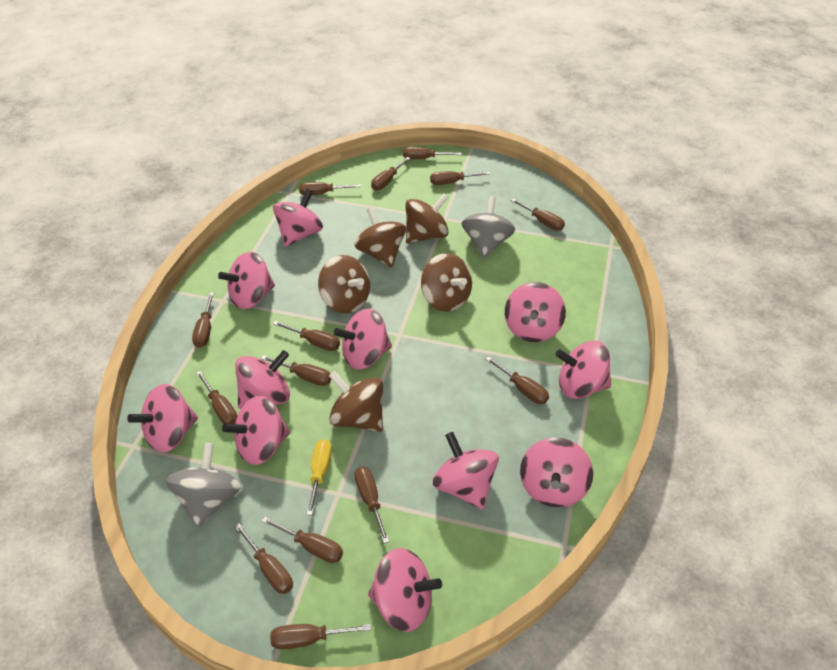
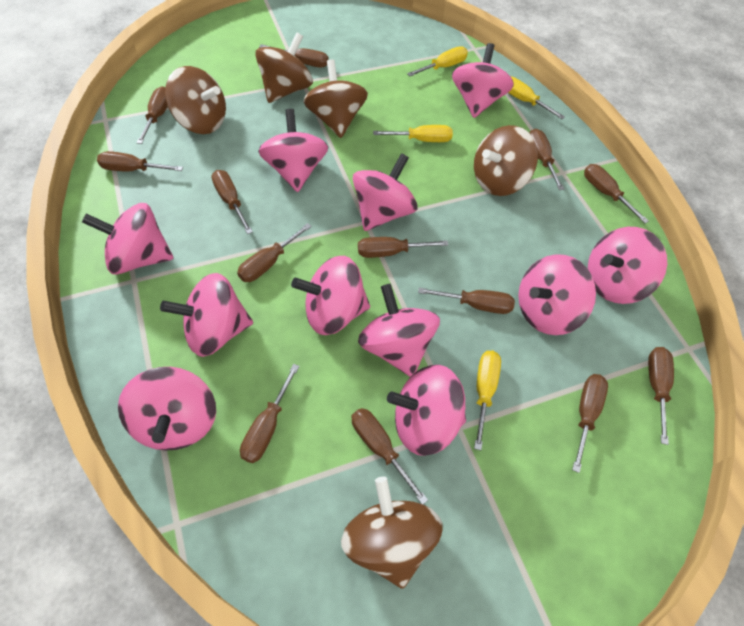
brown screwdriver: 14 -> 13
grey spinning top: 2 -> 0
yellow screwdriver: 1 -> 4

